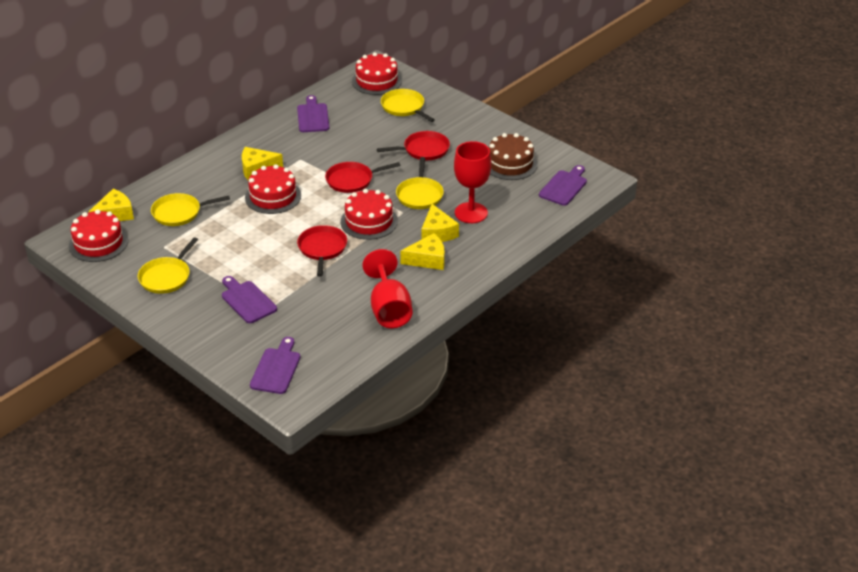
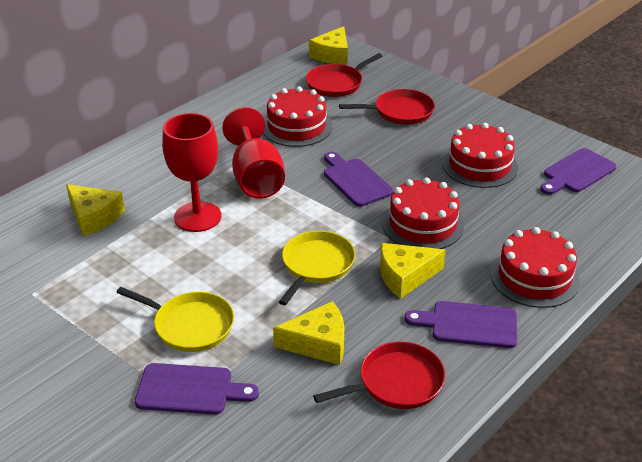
brown cake: 1 -> 0
yellow pan: 4 -> 2

